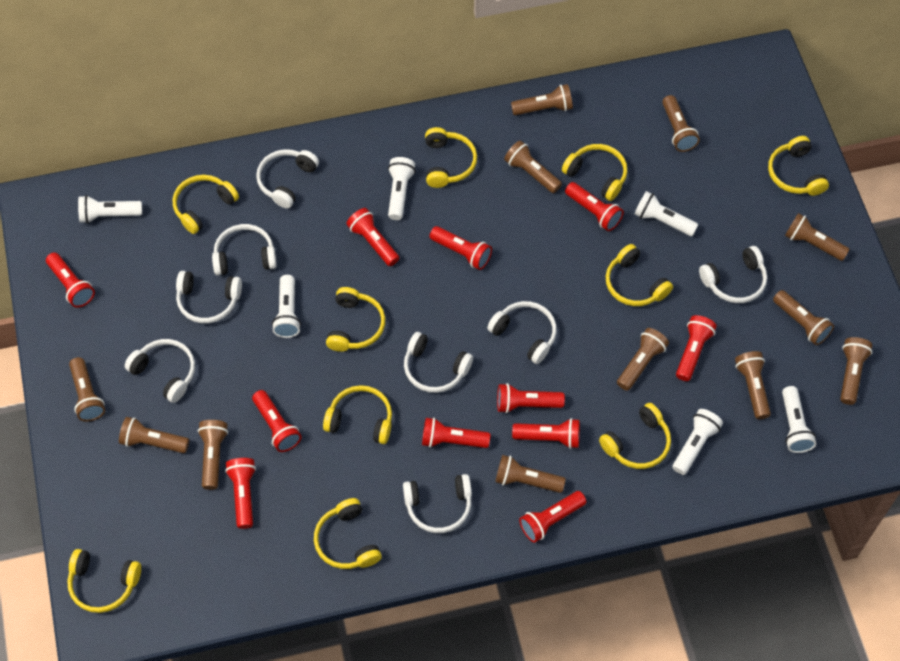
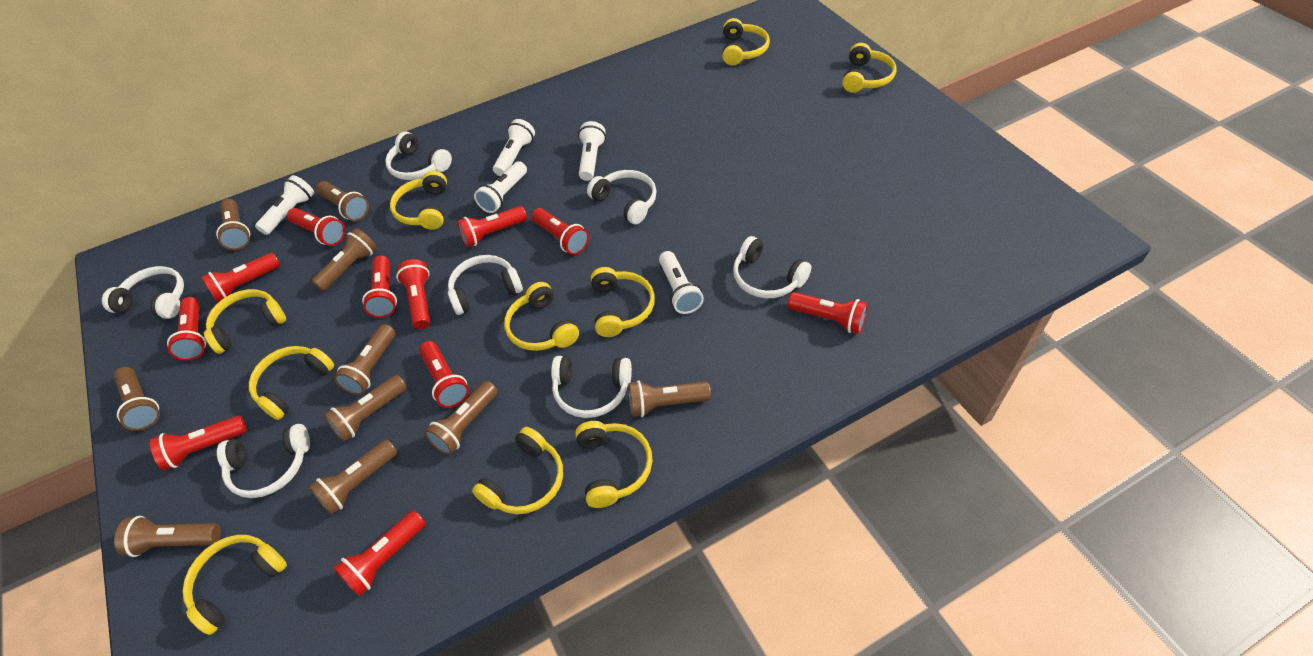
brown flashlight: 12 -> 10
white flashlight: 6 -> 5
white headphones: 8 -> 7

